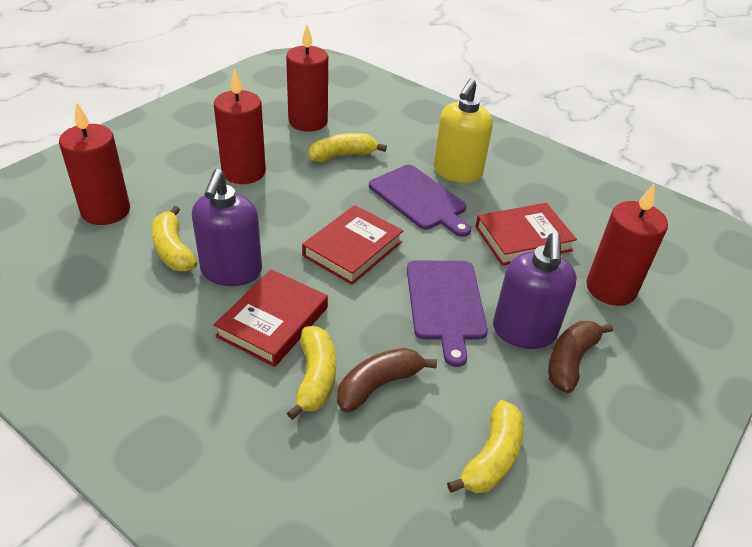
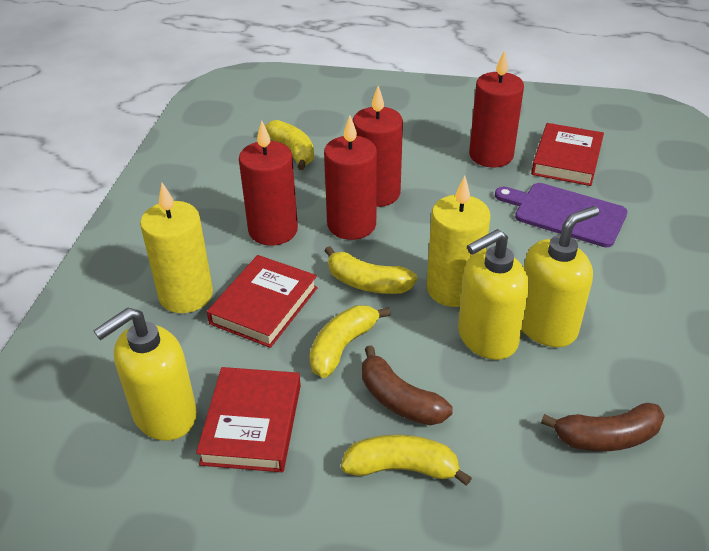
purple cutting board: 2 -> 1
purple soap dispenser: 2 -> 0
yellow candle: 0 -> 2
yellow soap dispenser: 1 -> 3

